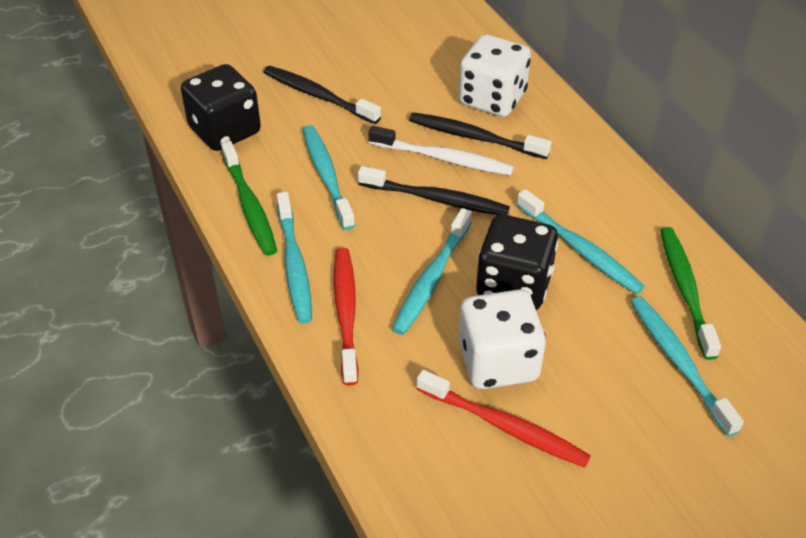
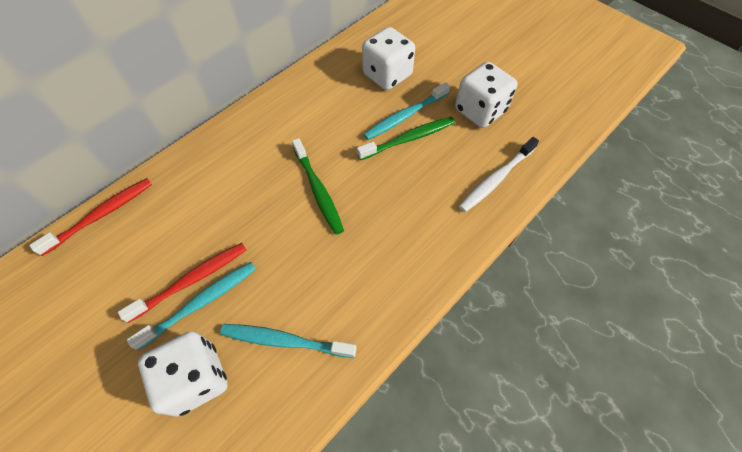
black dice: 2 -> 0
black toothbrush: 3 -> 0
turquoise toothbrush: 5 -> 3
white dice: 2 -> 3

